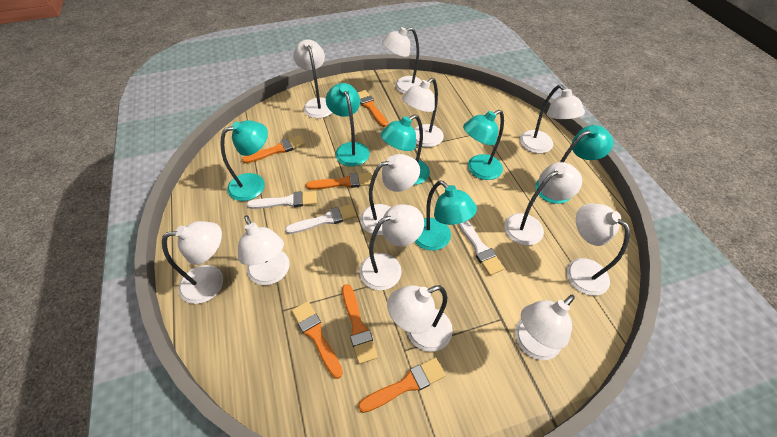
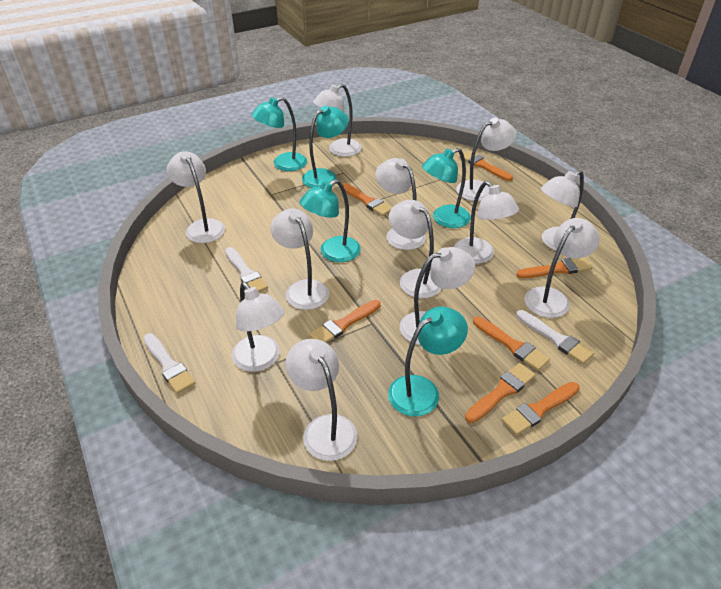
orange brush: 6 -> 7
turquoise lamp: 6 -> 5

